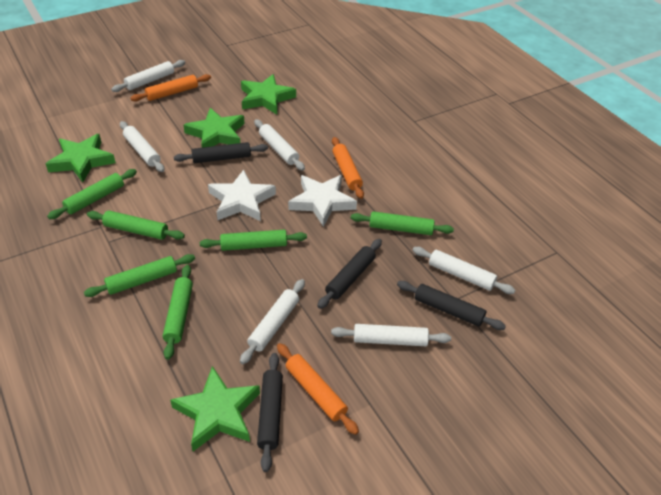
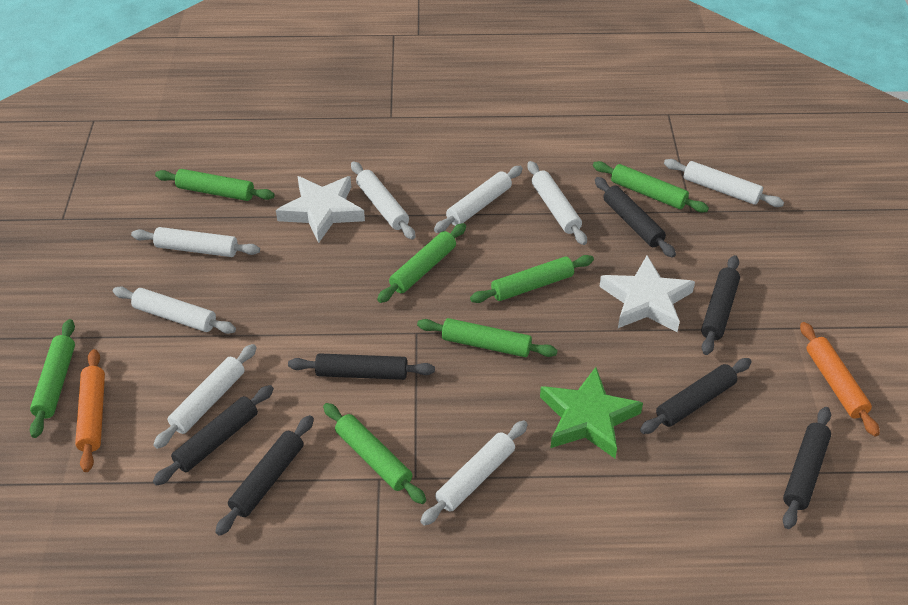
black rolling pin: 4 -> 7
green rolling pin: 6 -> 7
green star: 4 -> 1
orange rolling pin: 3 -> 2
white rolling pin: 6 -> 8

